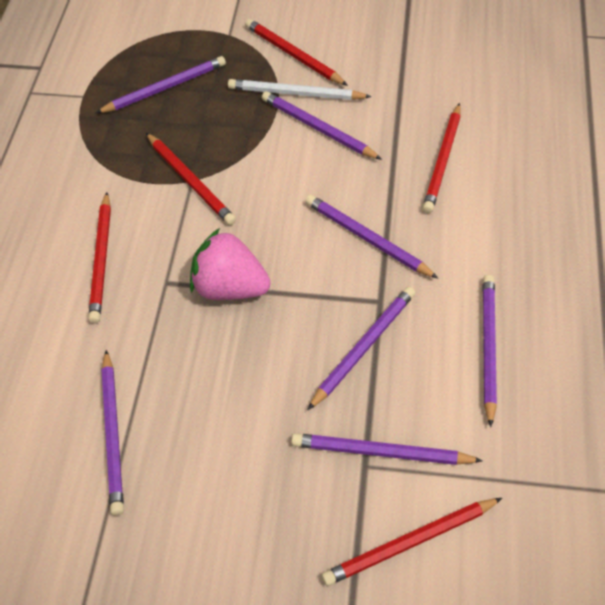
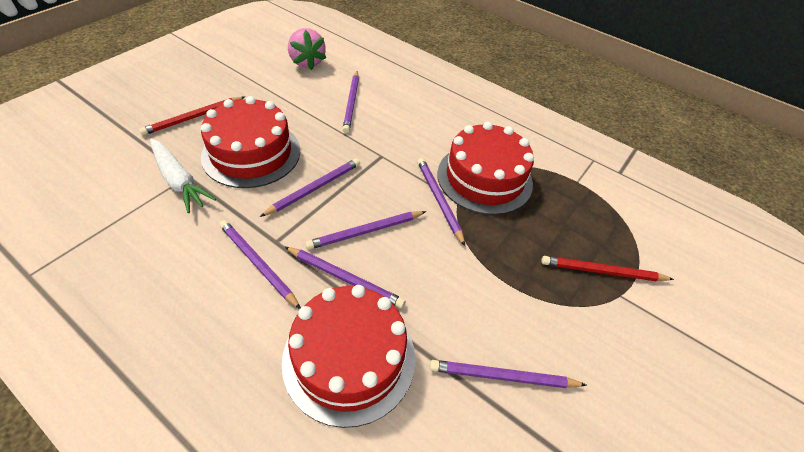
red cake: 0 -> 3
red pencil: 5 -> 2
white carrot: 0 -> 1
white pencil: 1 -> 0

